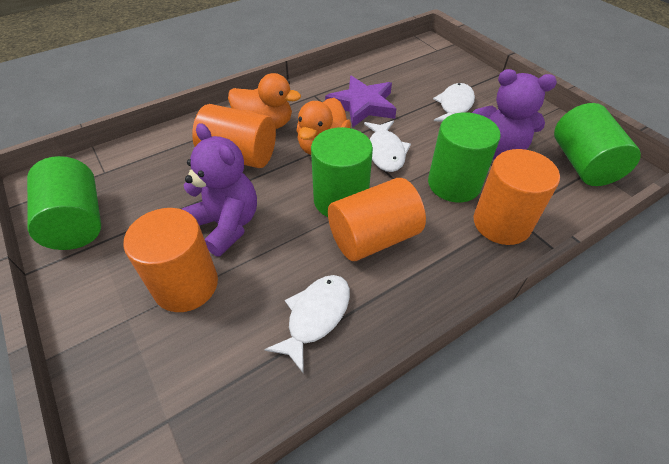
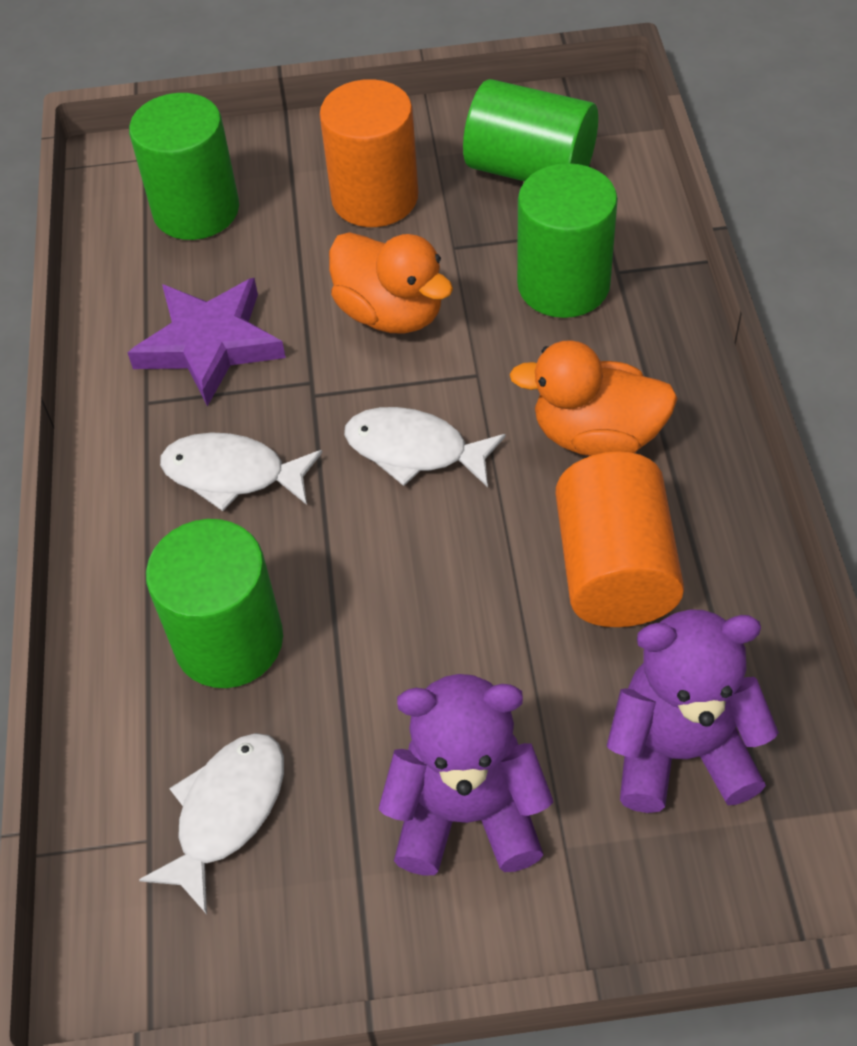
orange cylinder: 4 -> 2

